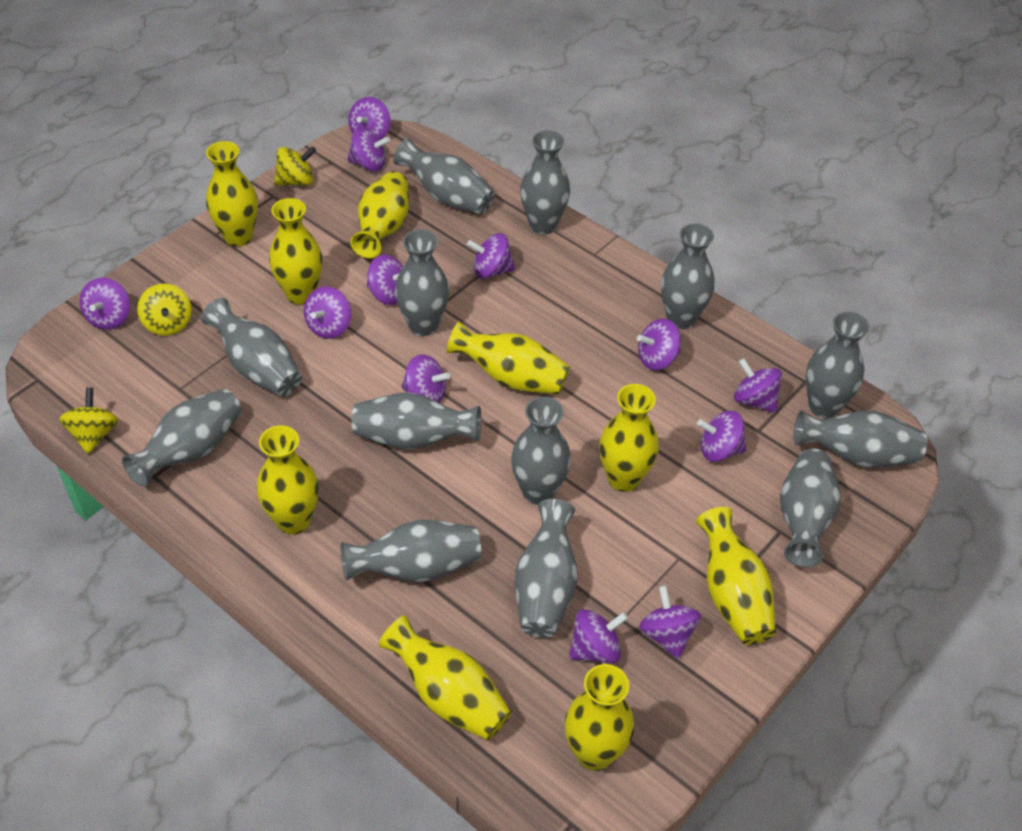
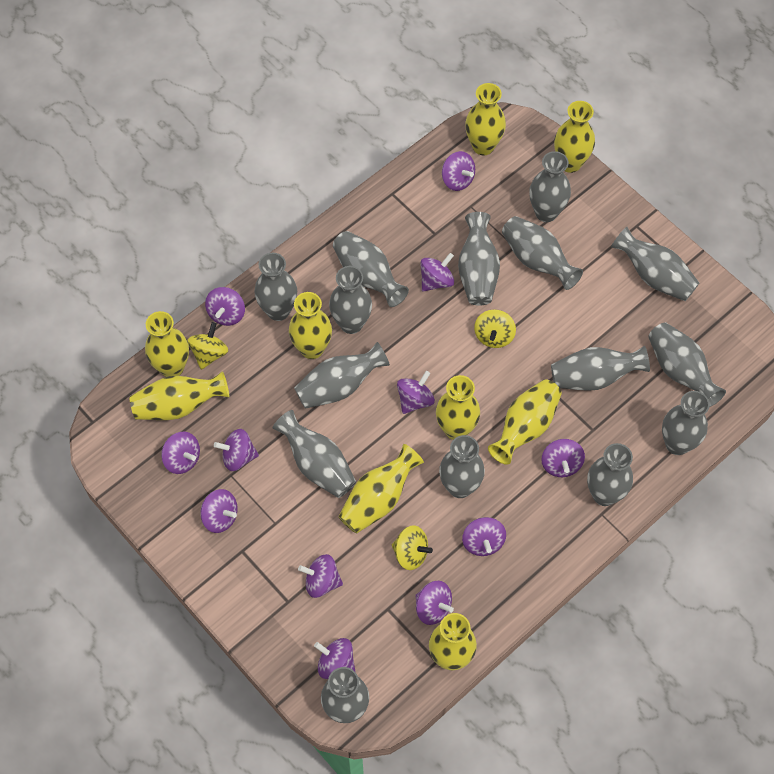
grey vase: 13 -> 15

